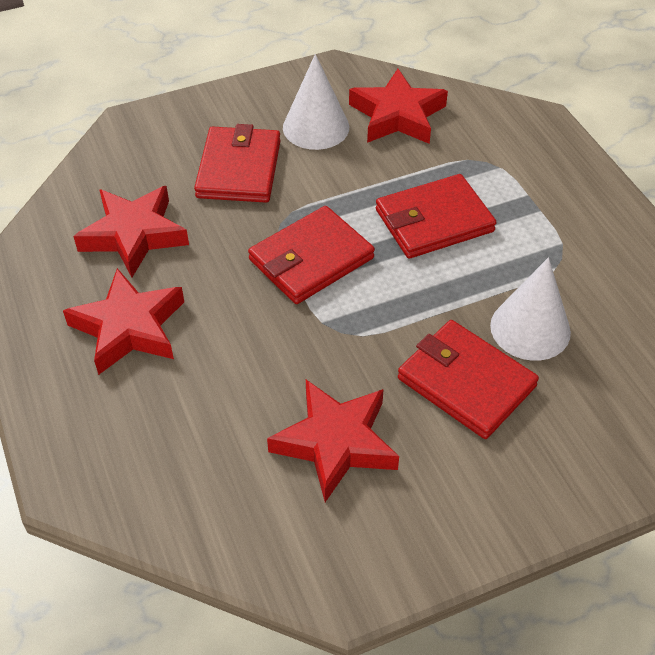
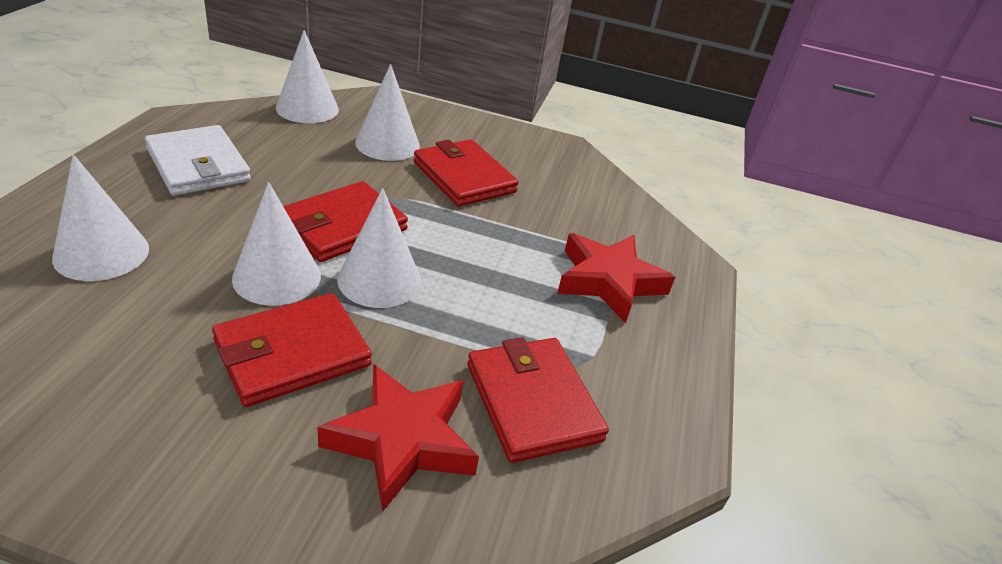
red star: 4 -> 2
white cone: 2 -> 5
white wallet: 0 -> 1

